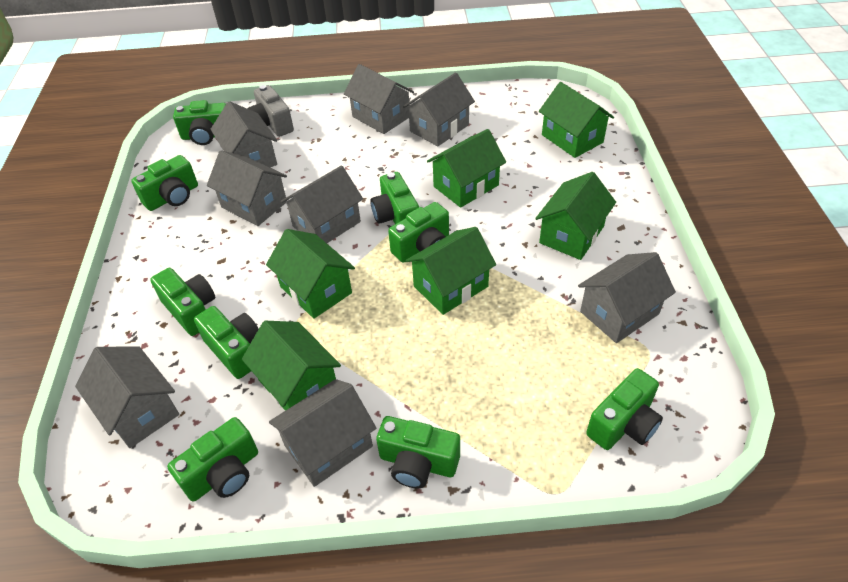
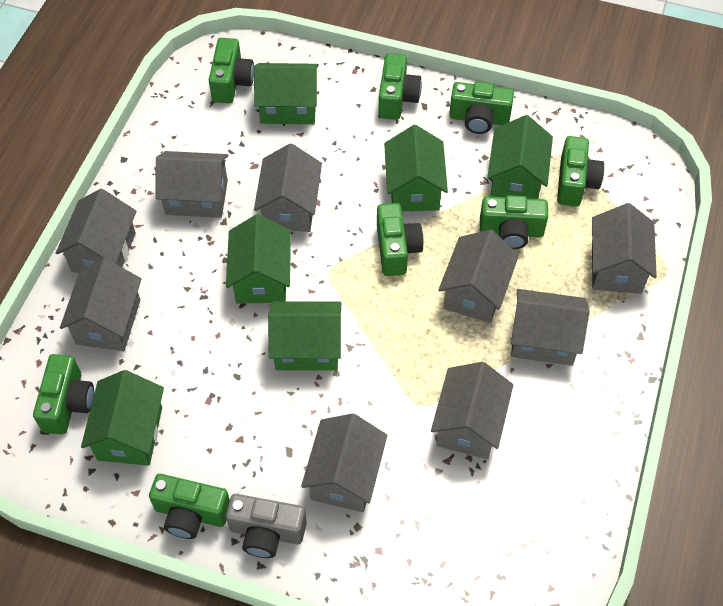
green camera: 9 -> 8
grey house: 8 -> 9

